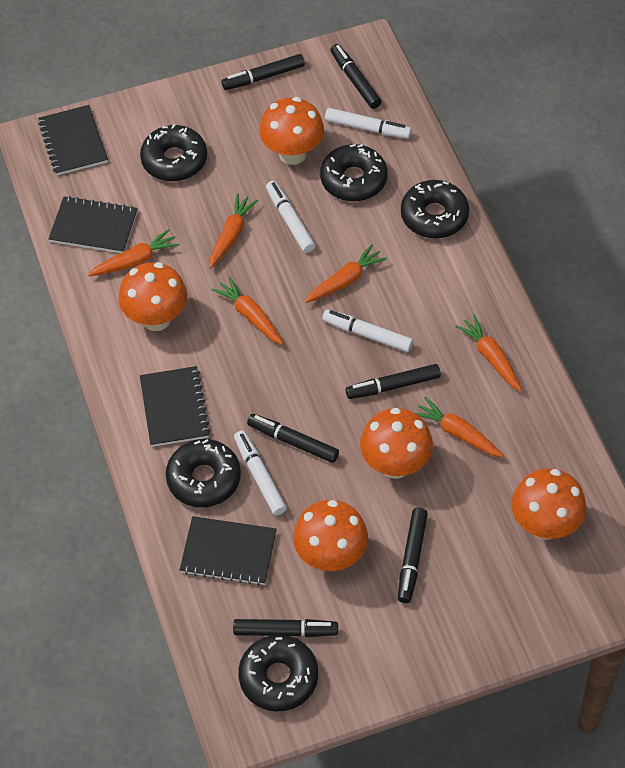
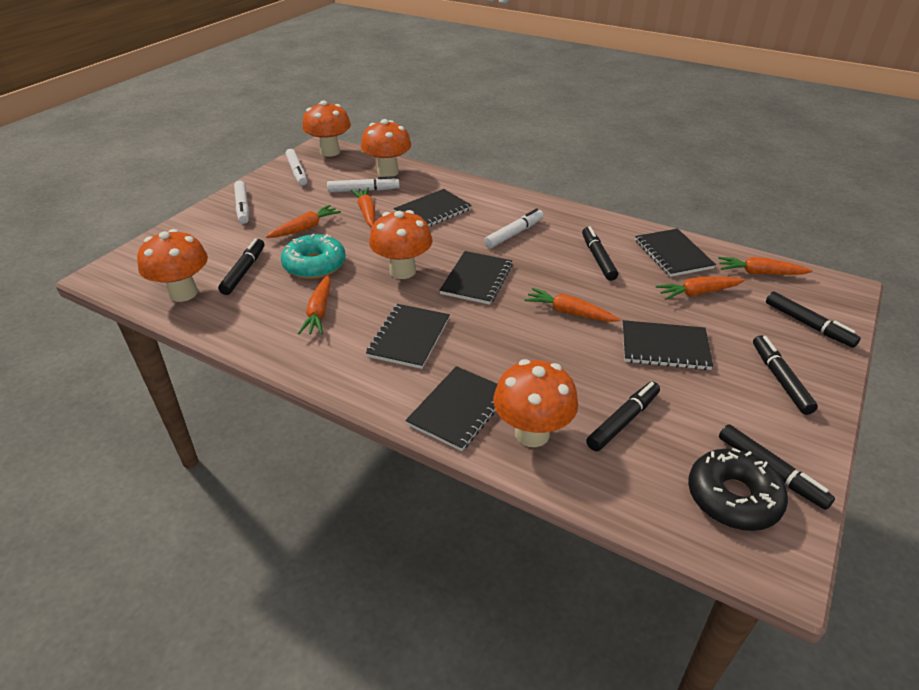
black donut: 5 -> 1
black notebook: 4 -> 6
turquoise donut: 0 -> 1

